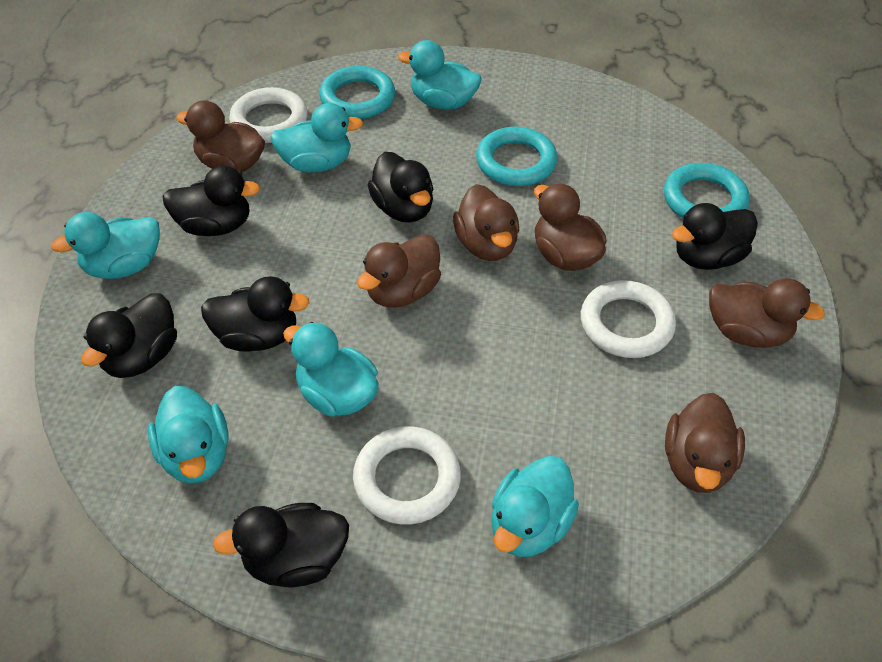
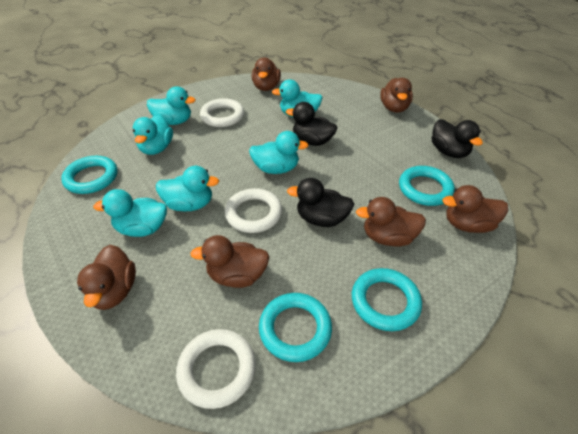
black duck: 6 -> 3
turquoise ring: 3 -> 4

